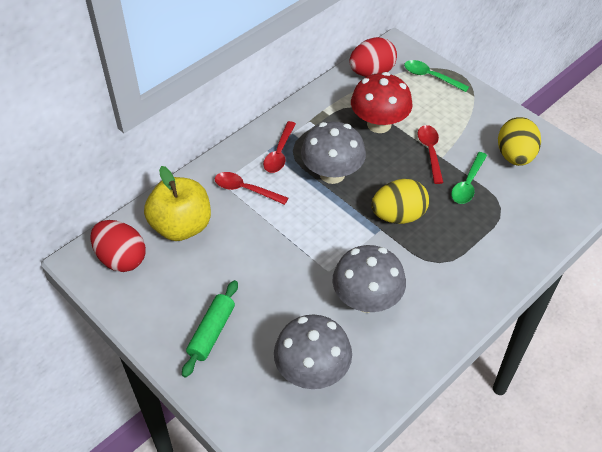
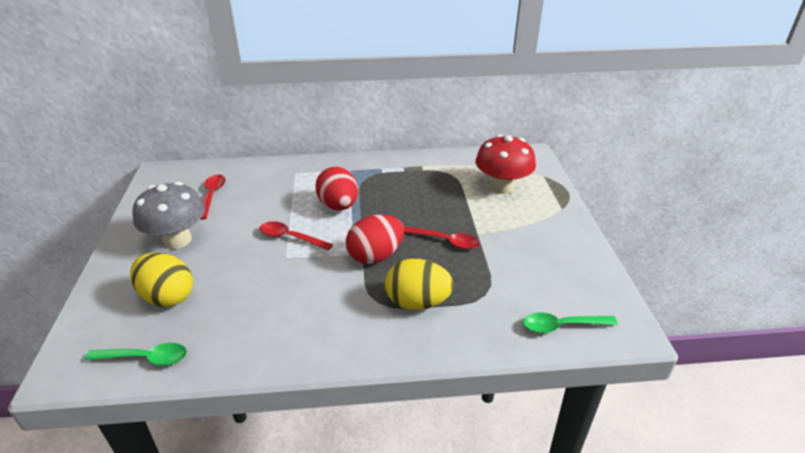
green rolling pin: 1 -> 0
grey mushroom: 3 -> 1
yellow apple: 1 -> 0

